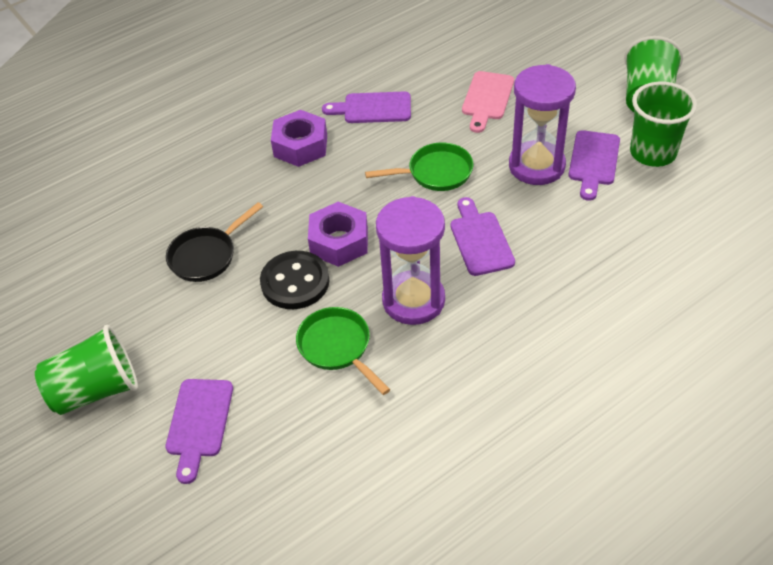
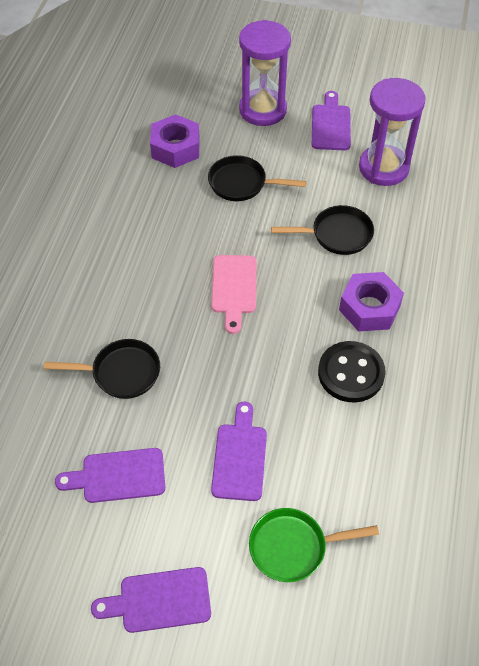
black pan: 1 -> 3
green cup: 3 -> 0
green pan: 2 -> 1

